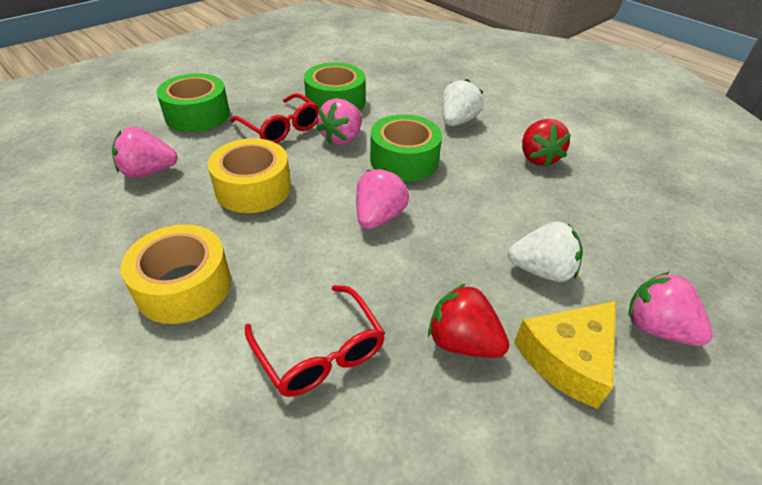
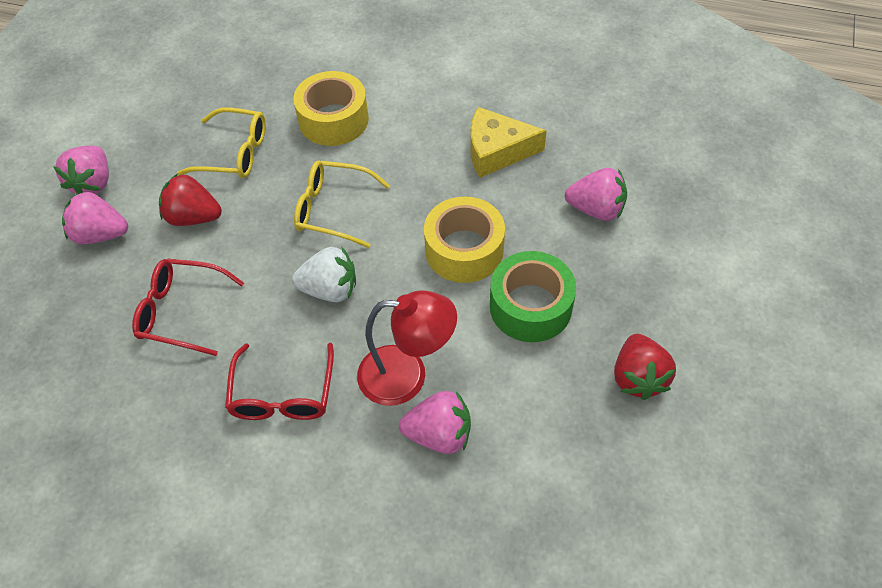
green tape: 3 -> 1
red lamp: 0 -> 1
white strawberry: 2 -> 1
yellow glasses: 0 -> 2

